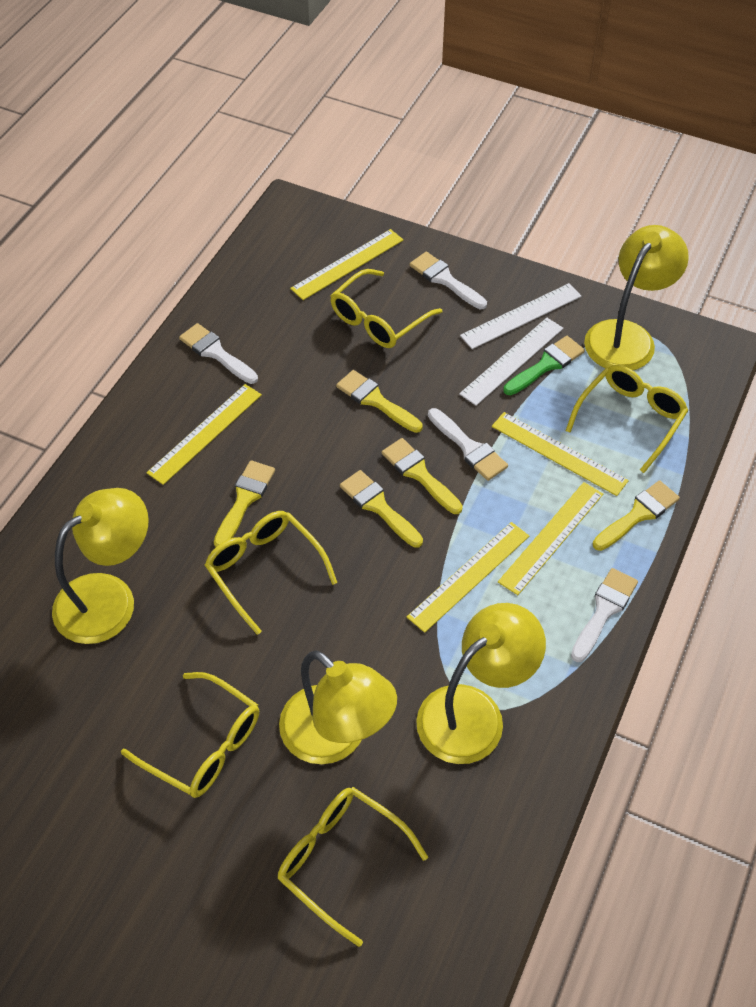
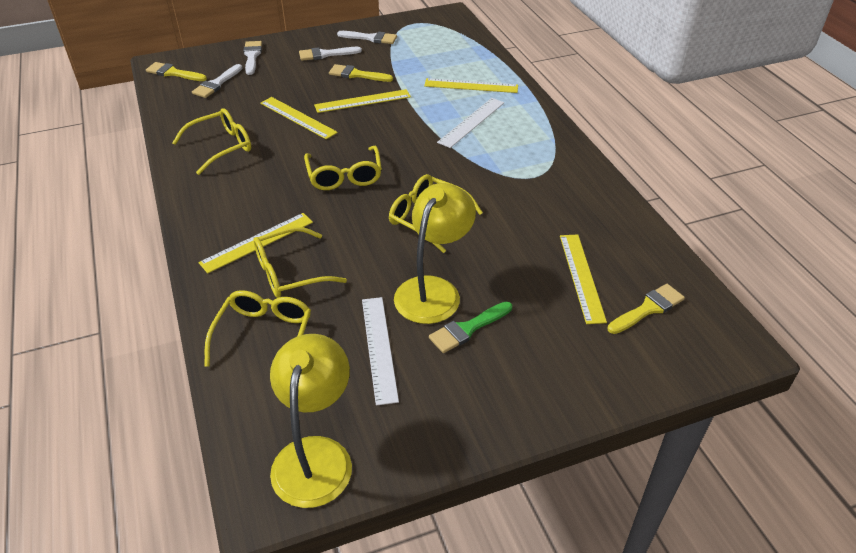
yellow brush: 5 -> 3
yellow lamp: 4 -> 2

